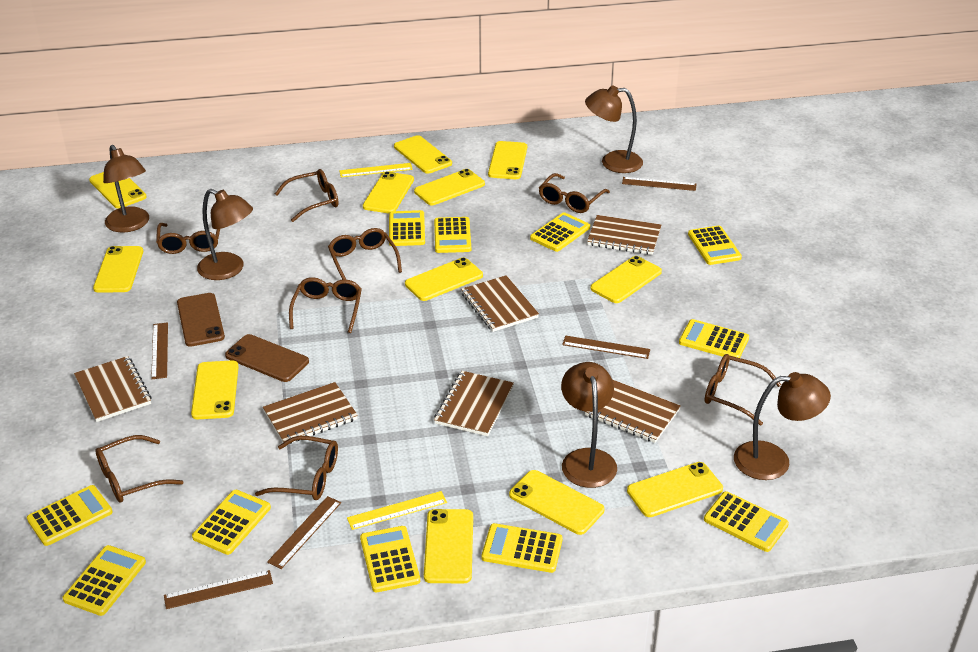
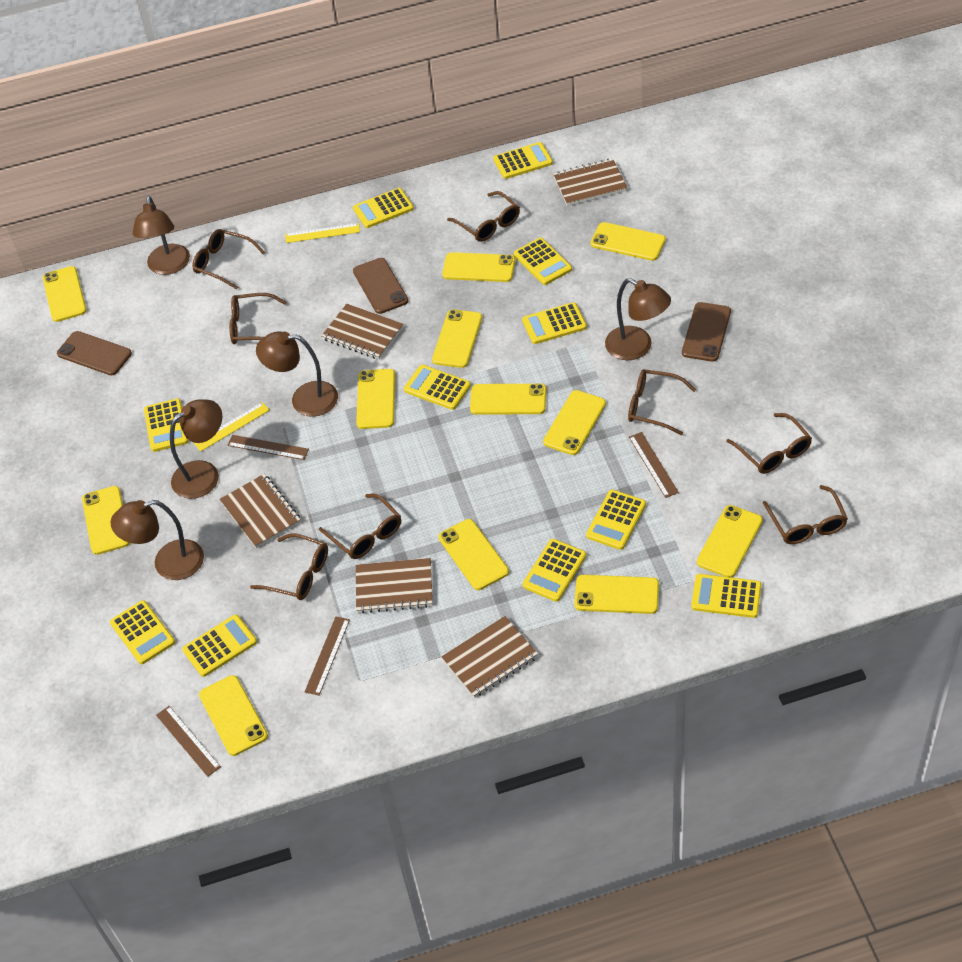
brown notebook: 6 -> 5
brown phone: 2 -> 3
brown ruler: 5 -> 4

